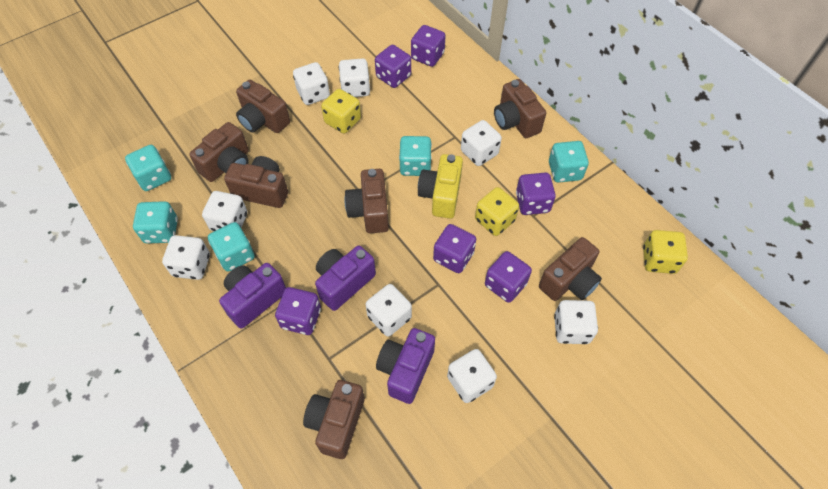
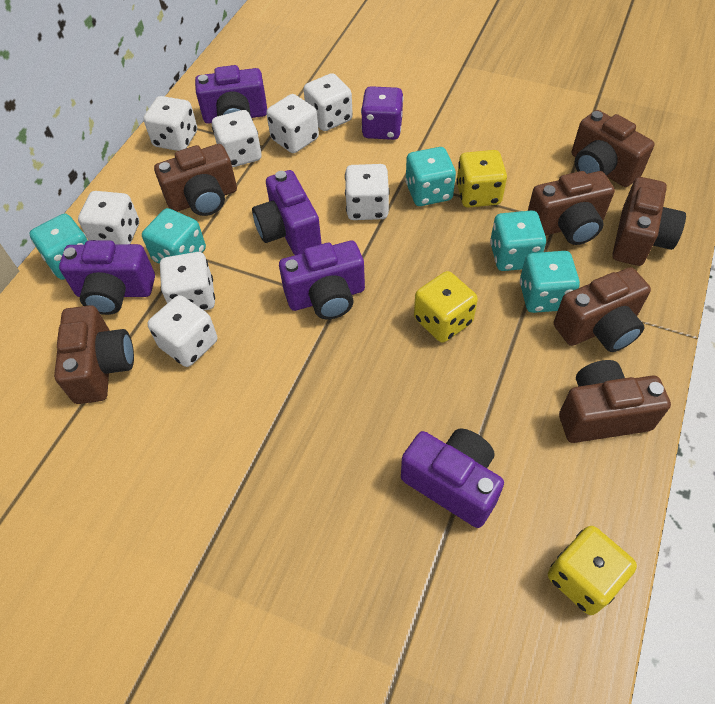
purple camera: 3 -> 5
purple dice: 6 -> 1
yellow camera: 1 -> 0

